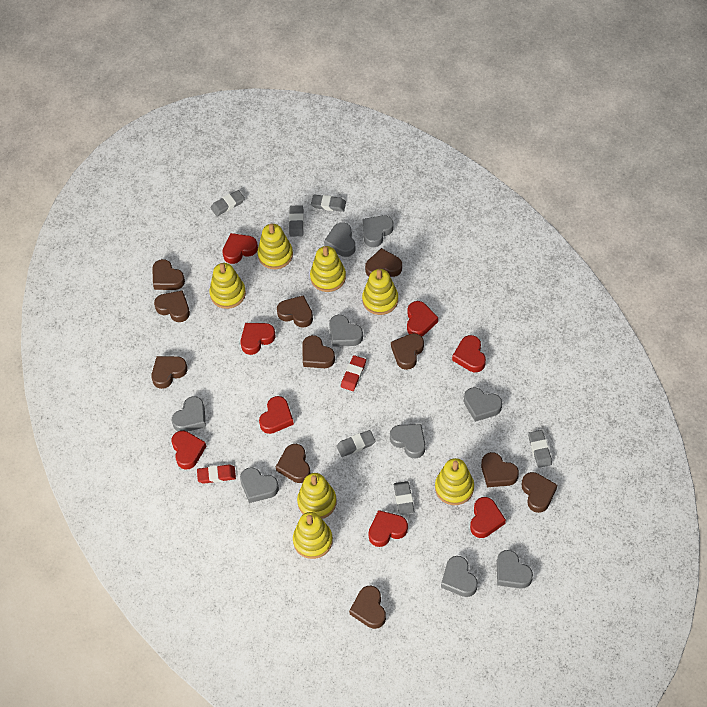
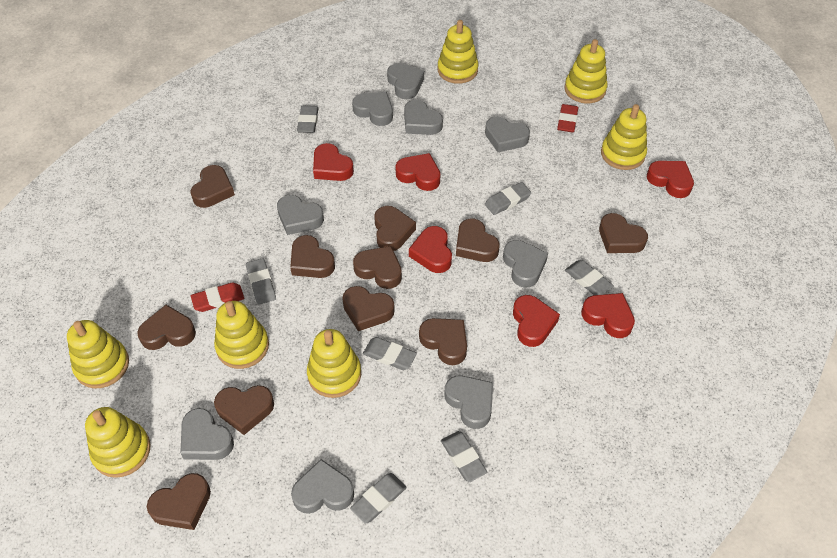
grey eraser: 6 -> 7
red heart: 8 -> 6

